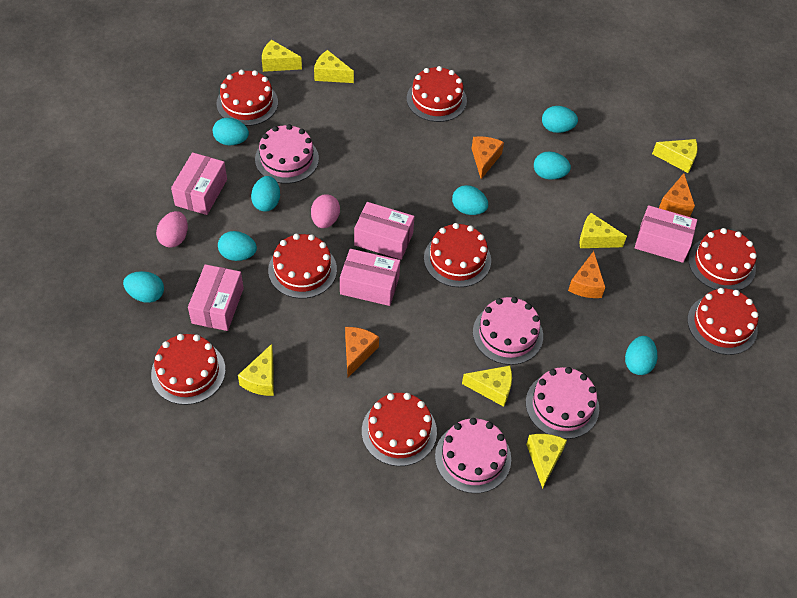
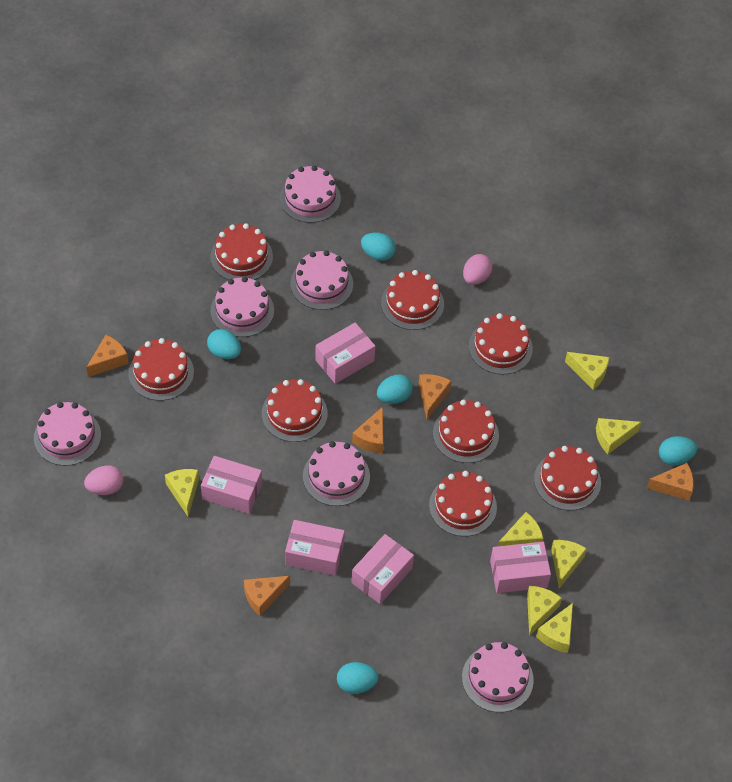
orange cheese: 4 -> 5
pink cake: 4 -> 6
turquoise egg: 8 -> 5

